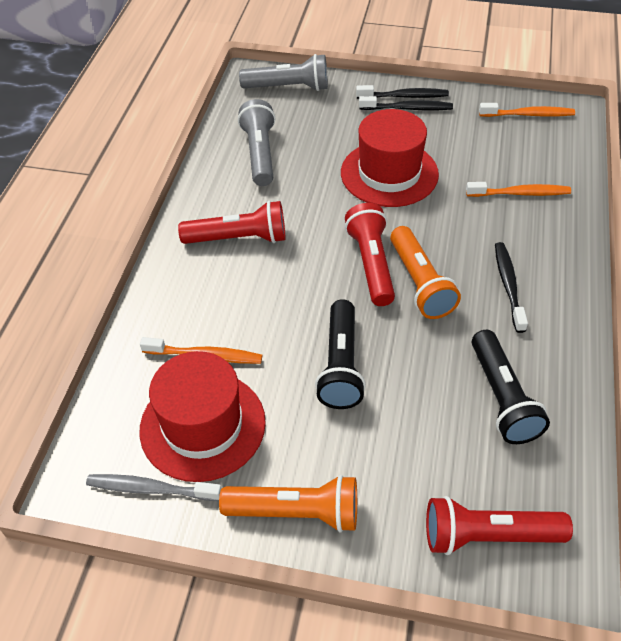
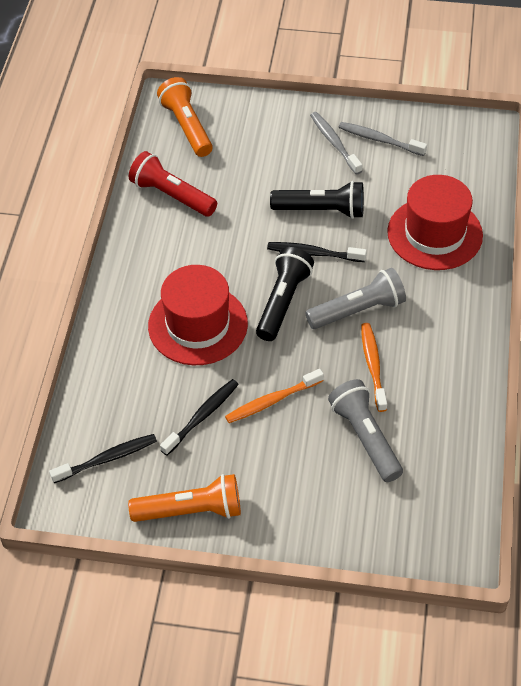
grey toothbrush: 1 -> 2
orange toothbrush: 3 -> 2
red flashlight: 3 -> 1

